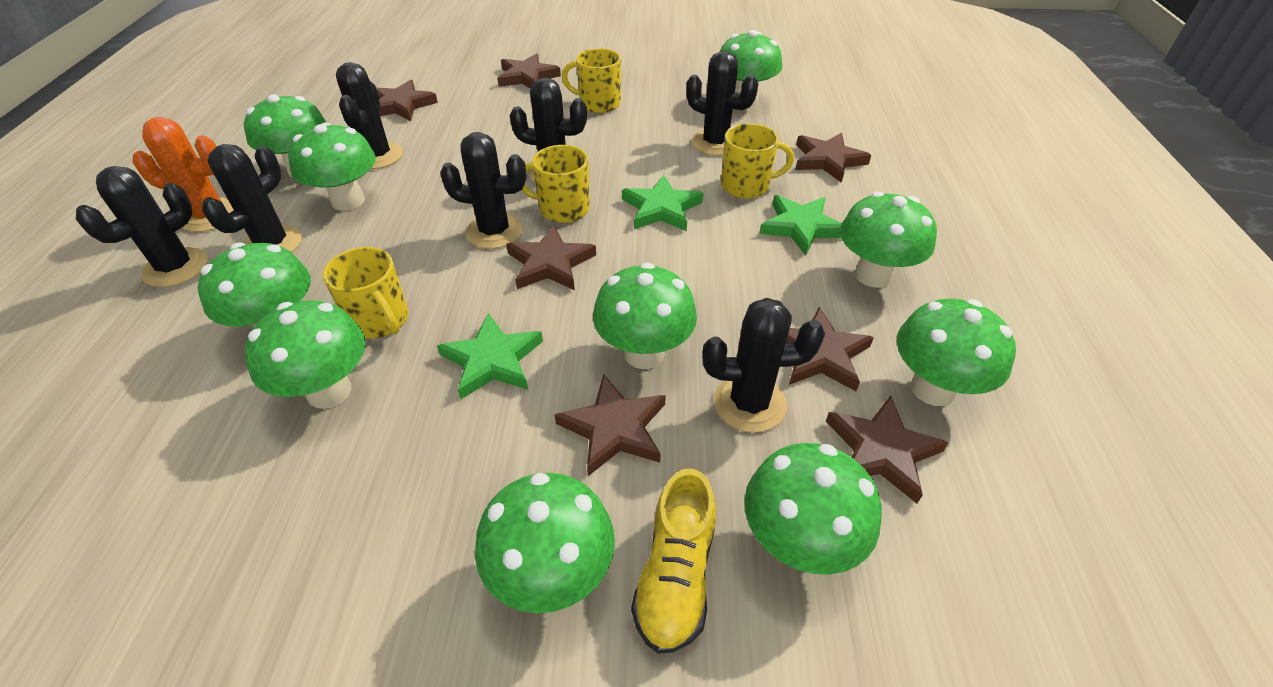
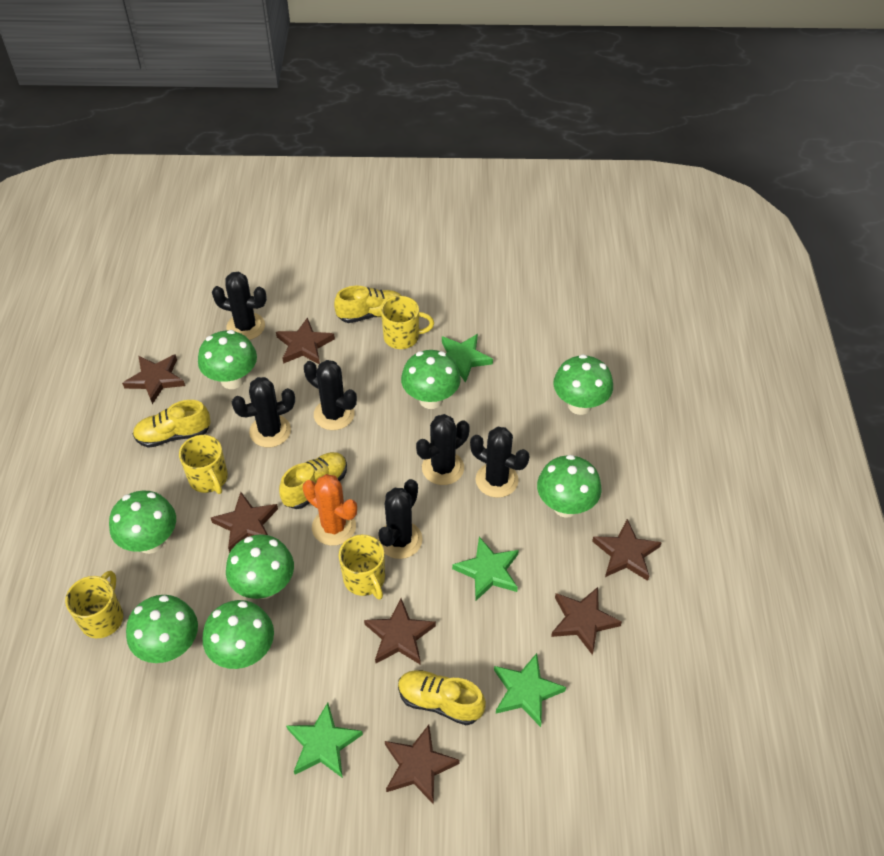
black cactus: 7 -> 6
green mushroom: 10 -> 8
green star: 3 -> 4
yellow shoe: 1 -> 4

